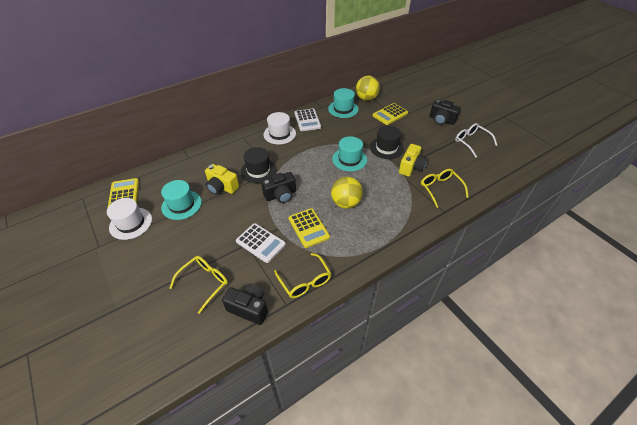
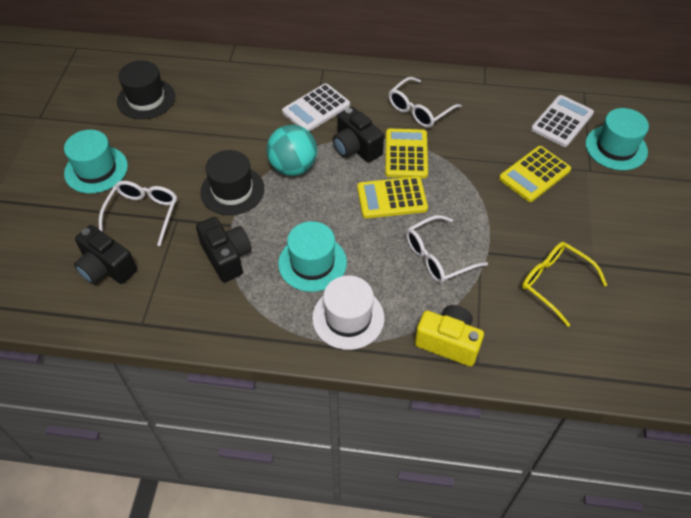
turquoise ball: 0 -> 1
white glasses: 1 -> 3
white hat: 2 -> 1
yellow ball: 2 -> 0
yellow camera: 2 -> 1
yellow glasses: 3 -> 1

